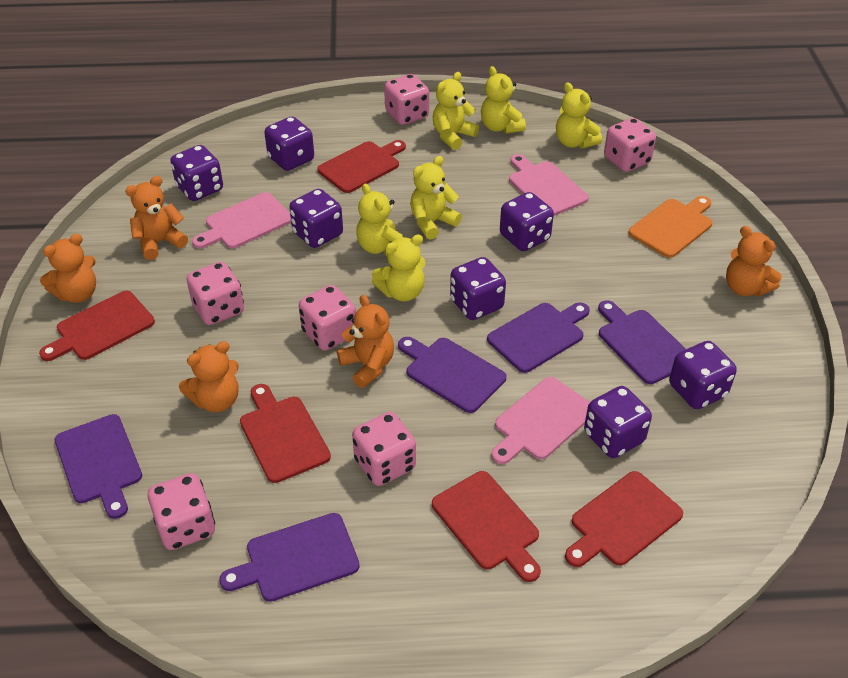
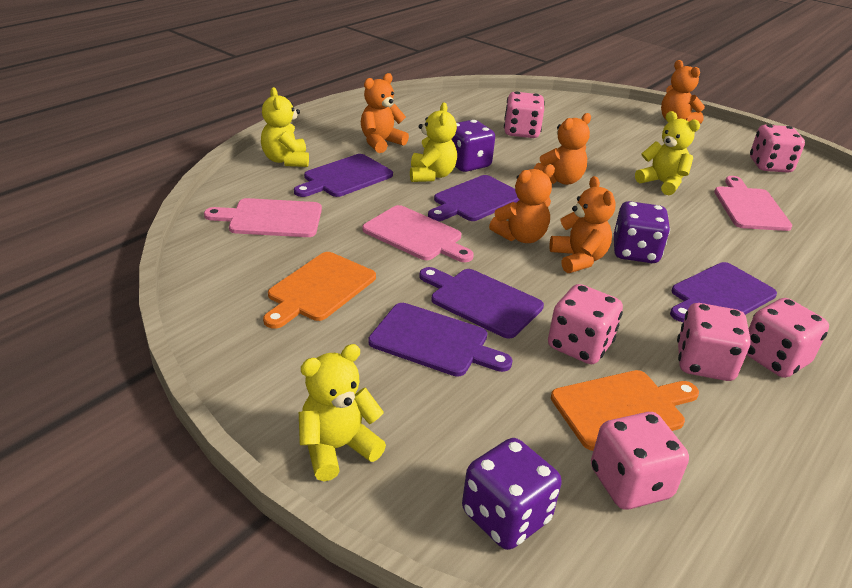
orange cutting board: 1 -> 2
purple dice: 7 -> 3
red cutting board: 5 -> 0
yellow teddy bear: 6 -> 4

